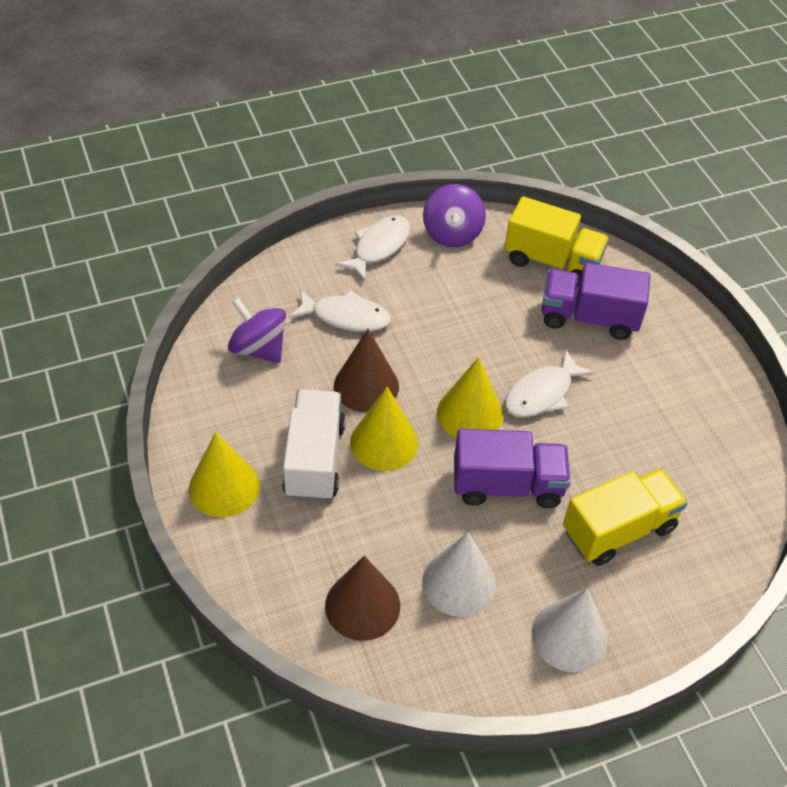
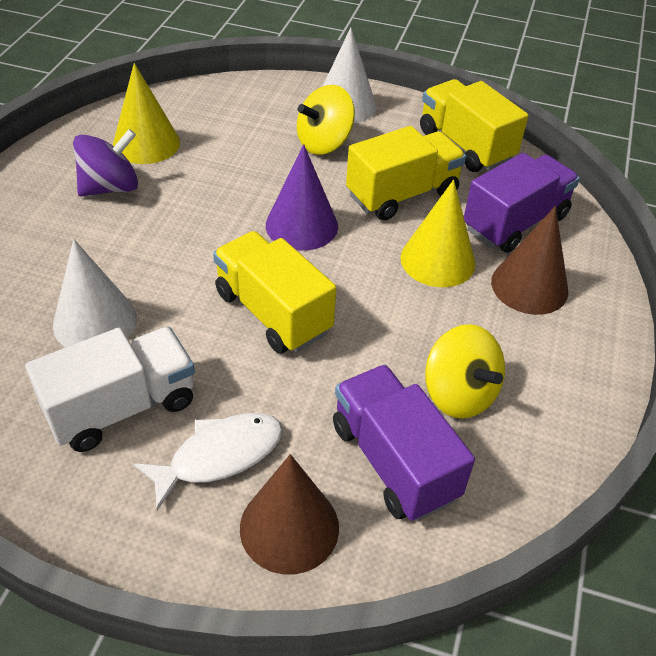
purple cone: 0 -> 1
purple spinning top: 2 -> 1
white fish: 3 -> 1
yellow cone: 3 -> 2
yellow spinning top: 0 -> 2
yellow truck: 2 -> 3

